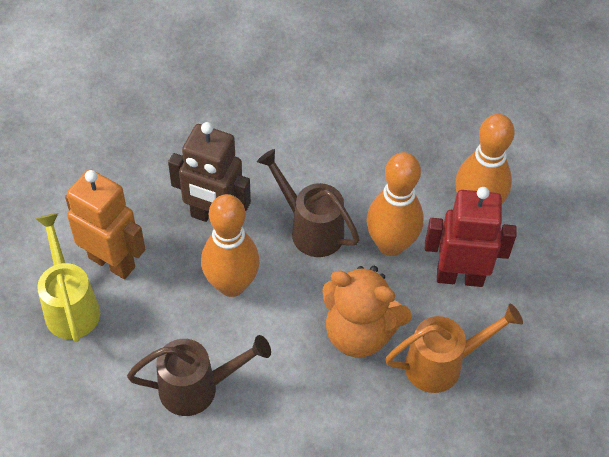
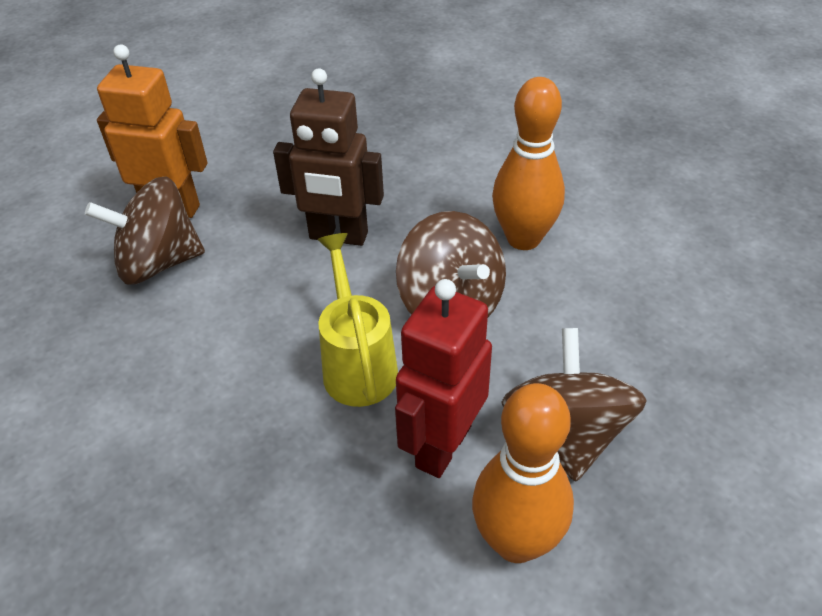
brown spinning top: 0 -> 3
brown watering can: 2 -> 0
orange bowling pin: 3 -> 2
orange teddy bear: 1 -> 0
orange watering can: 1 -> 0

